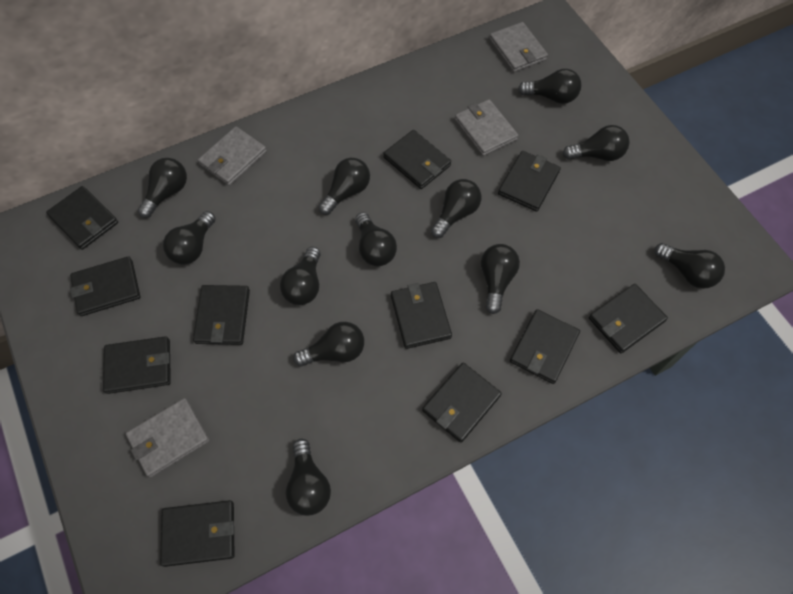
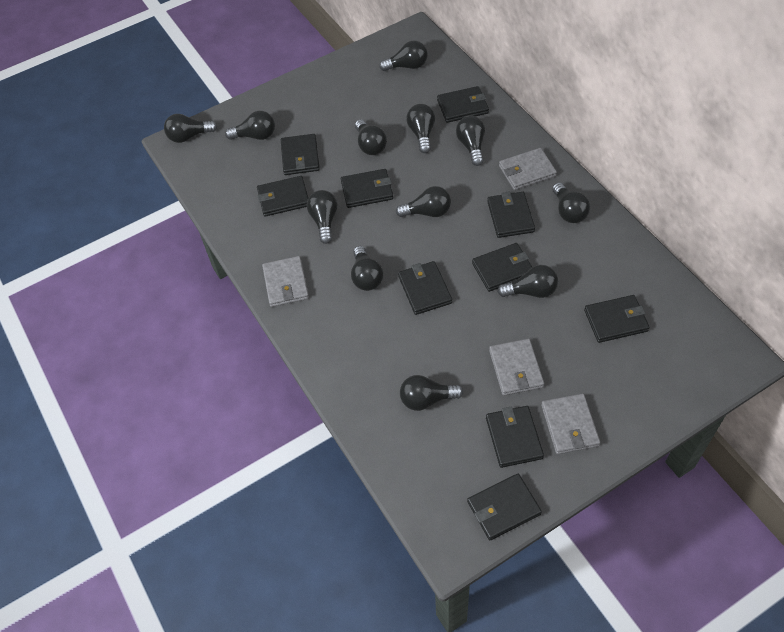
black wallet: 11 -> 10

